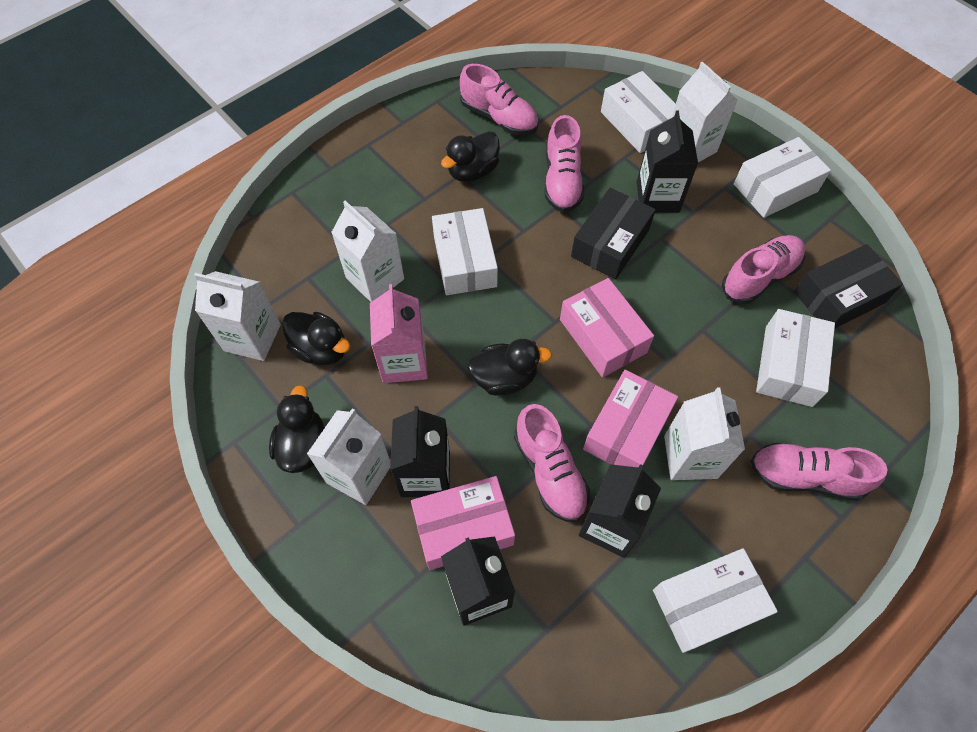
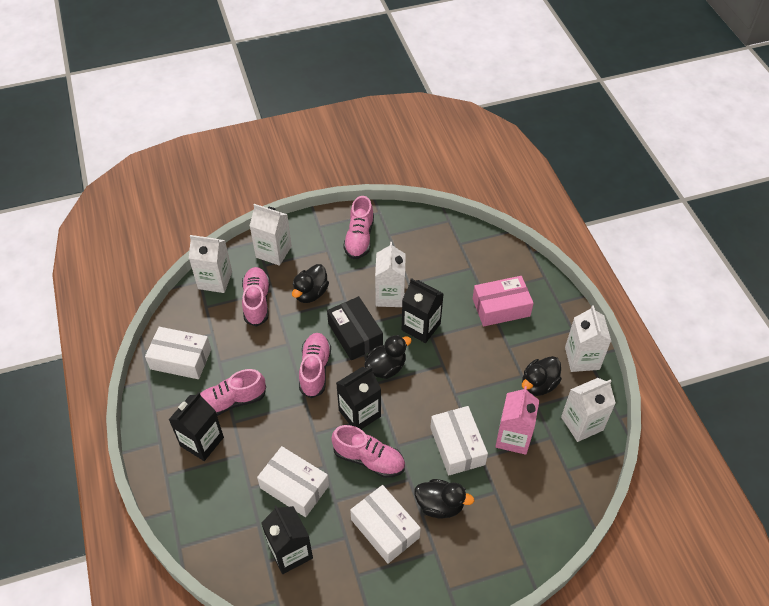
black box: 2 -> 1
pink box: 3 -> 1
white box: 5 -> 4

